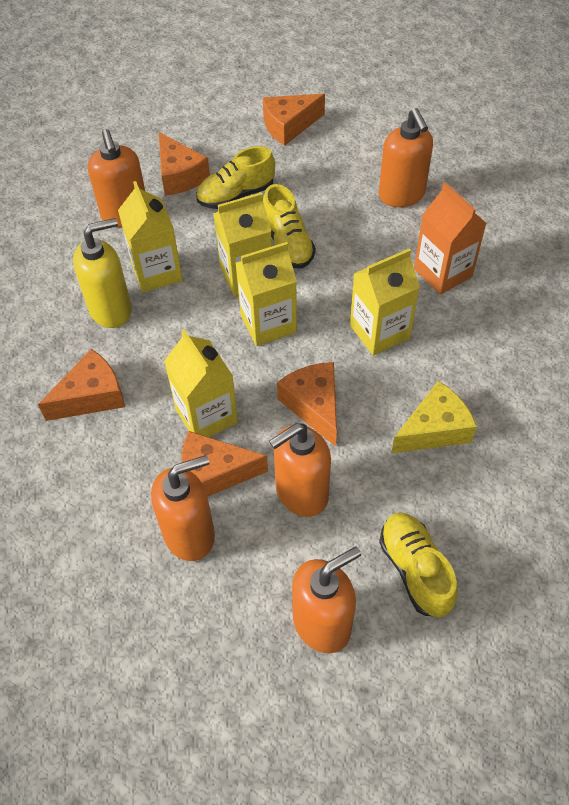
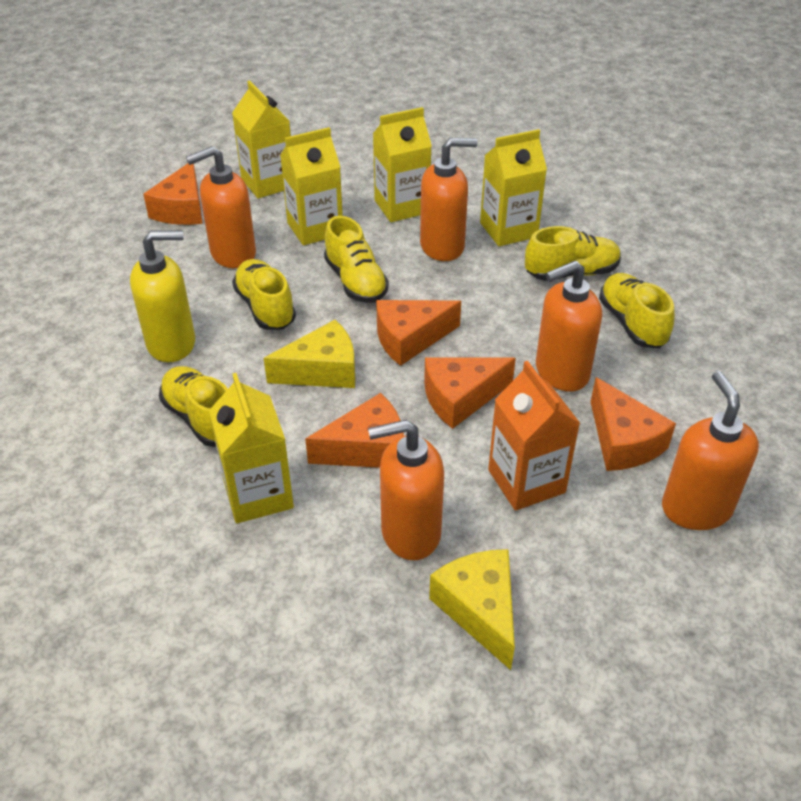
yellow cheese: 1 -> 2
yellow shoe: 3 -> 5

